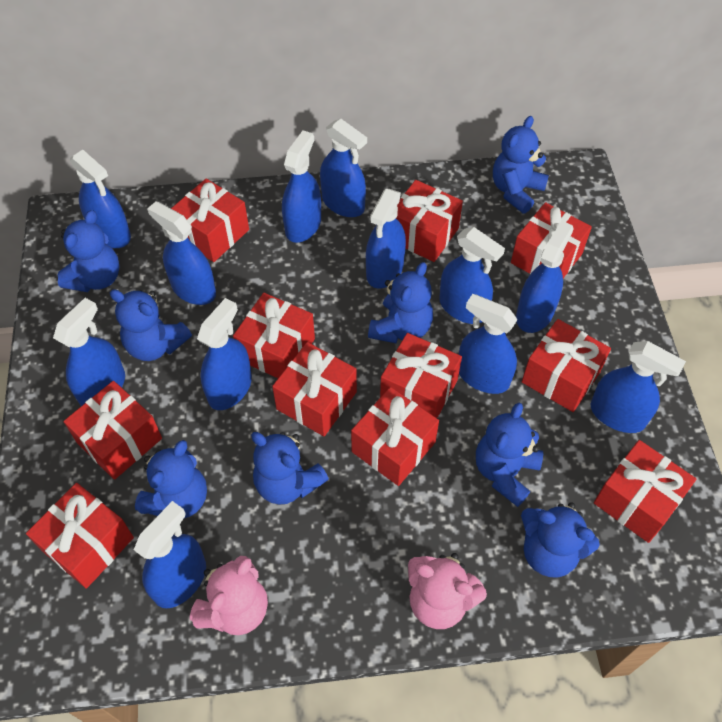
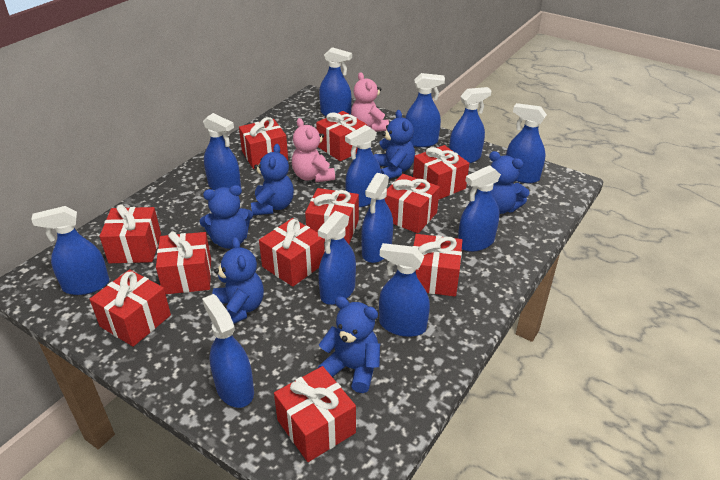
blue teddy bear: 8 -> 6

